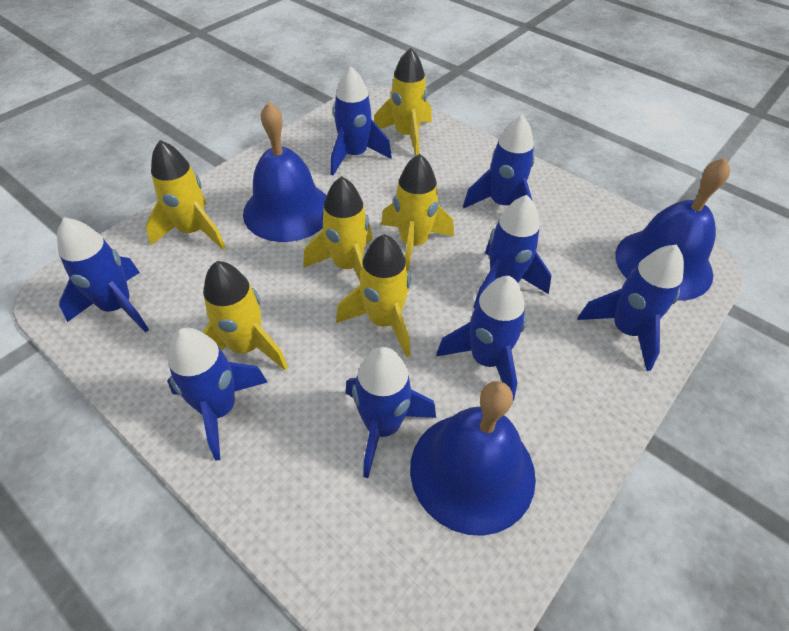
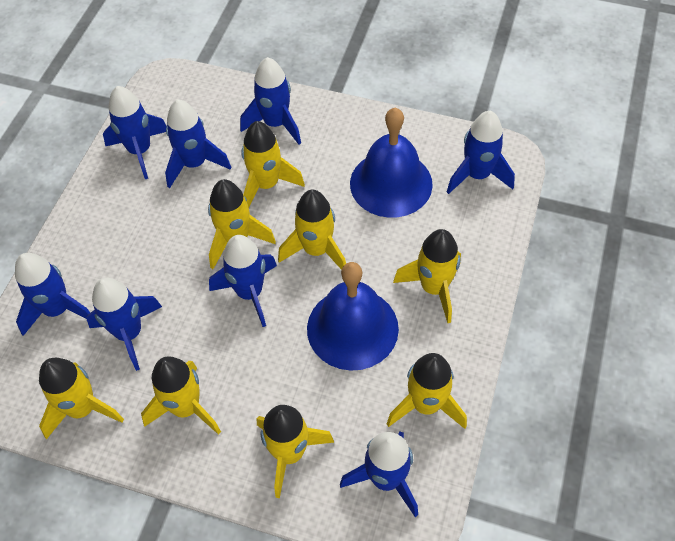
blue bell: 3 -> 2
yellow rocket: 6 -> 8

